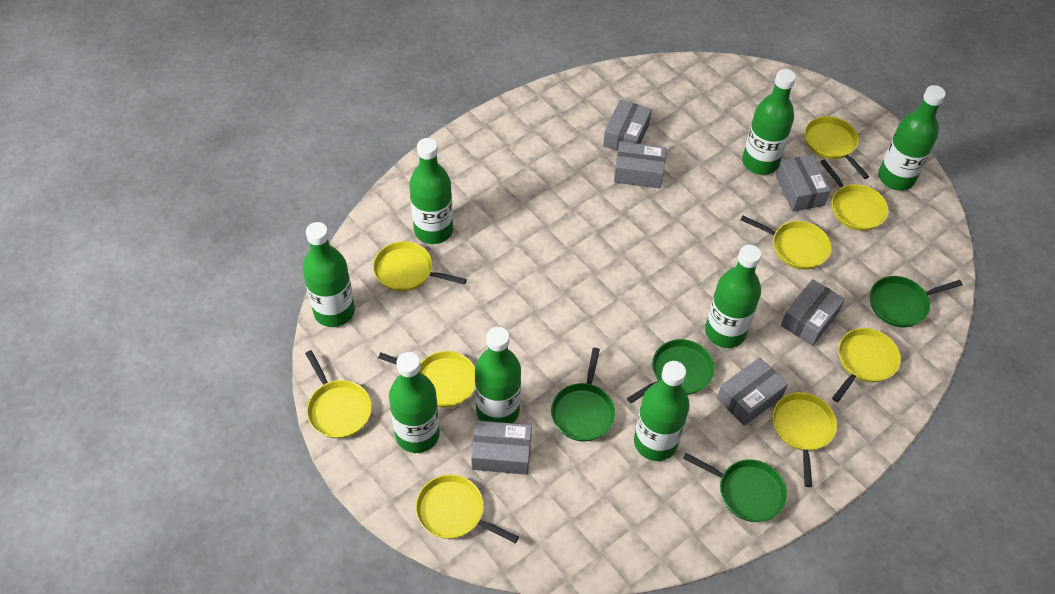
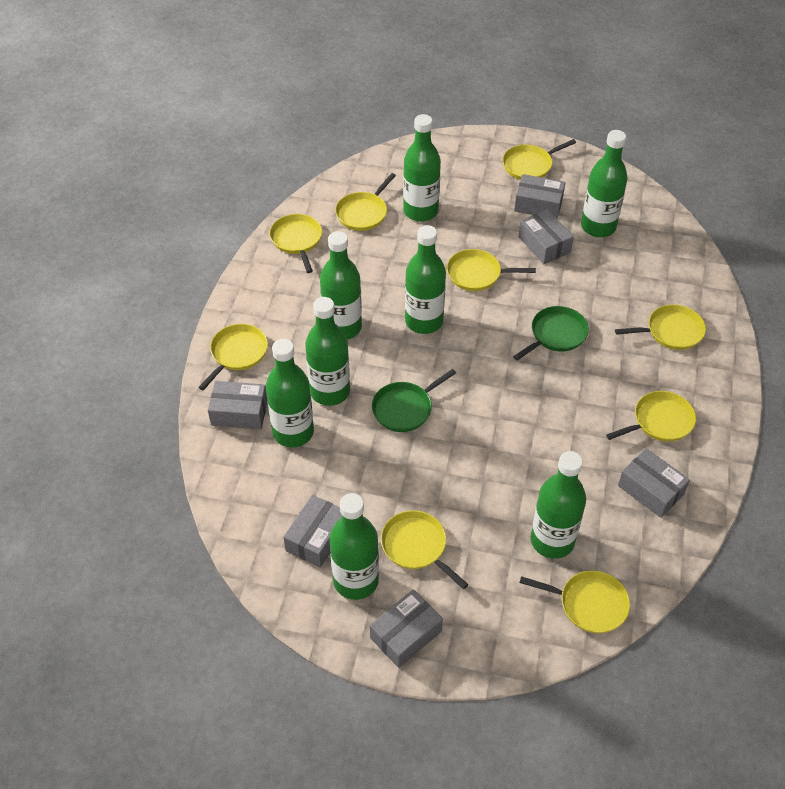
green pan: 4 -> 2

